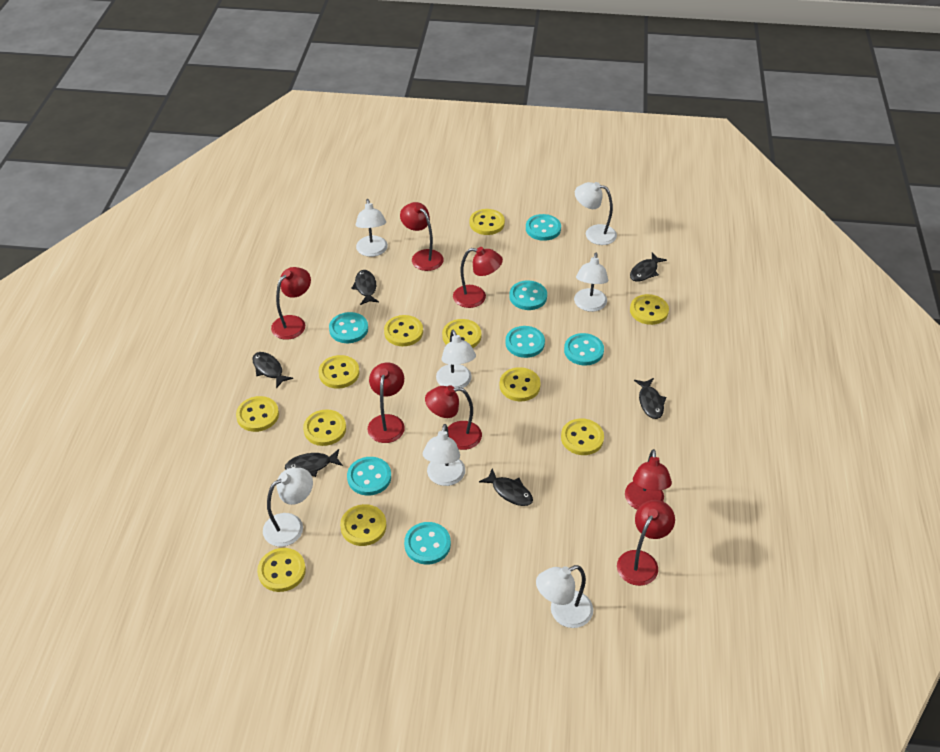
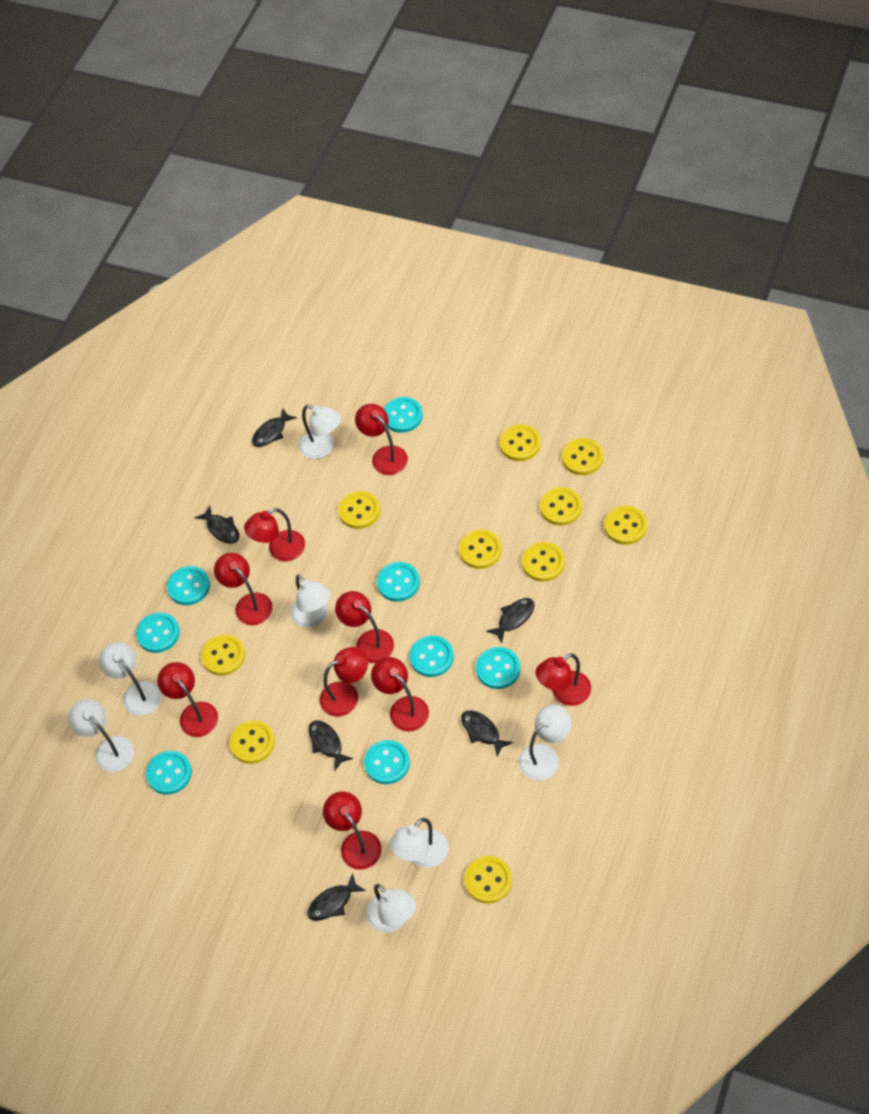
red lamp: 7 -> 9
turquoise button: 7 -> 8
yellow button: 11 -> 10

